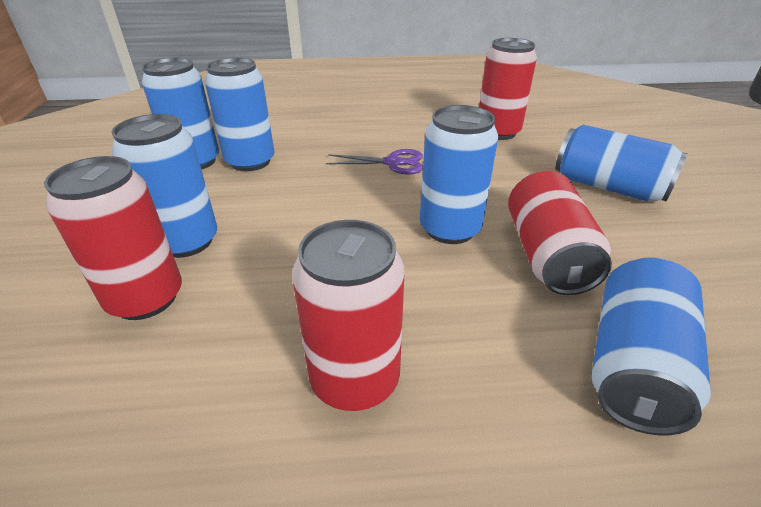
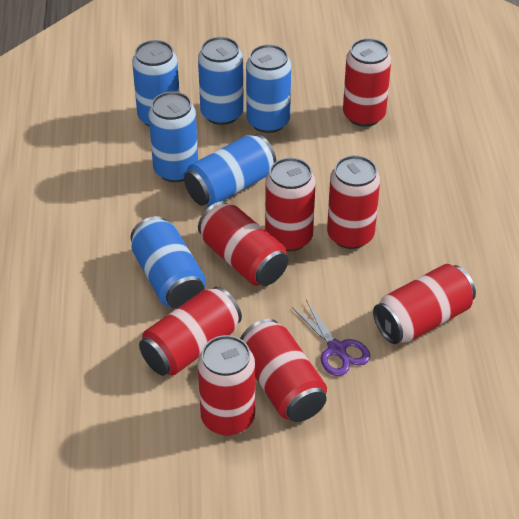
red can: 4 -> 8

